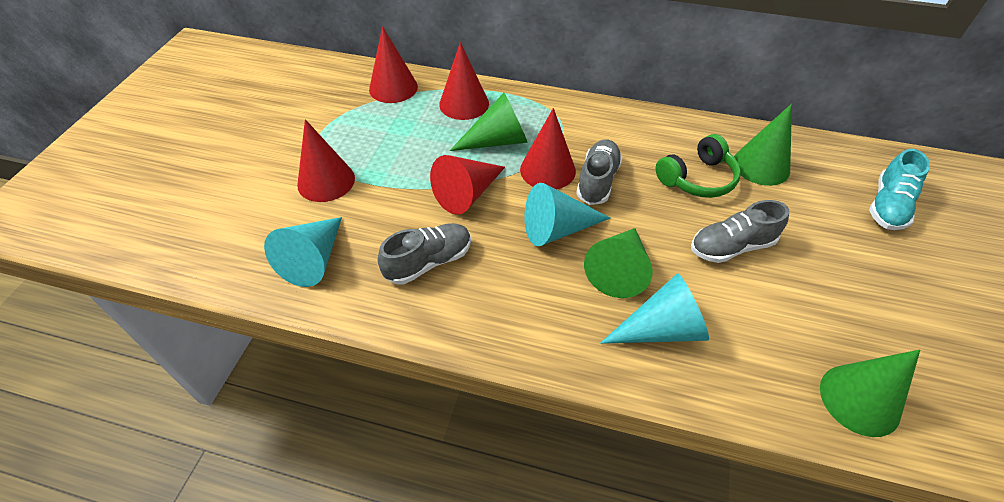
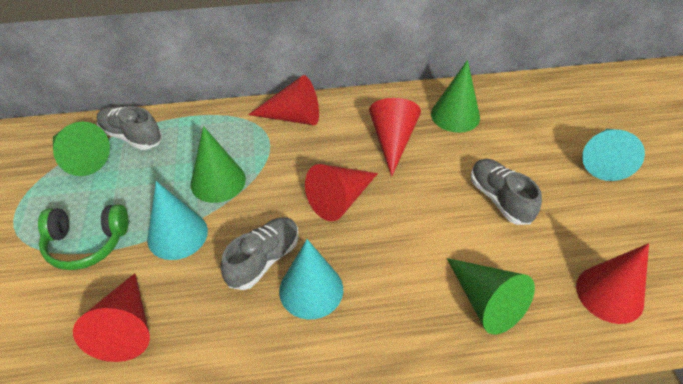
turquoise shoe: 1 -> 0

